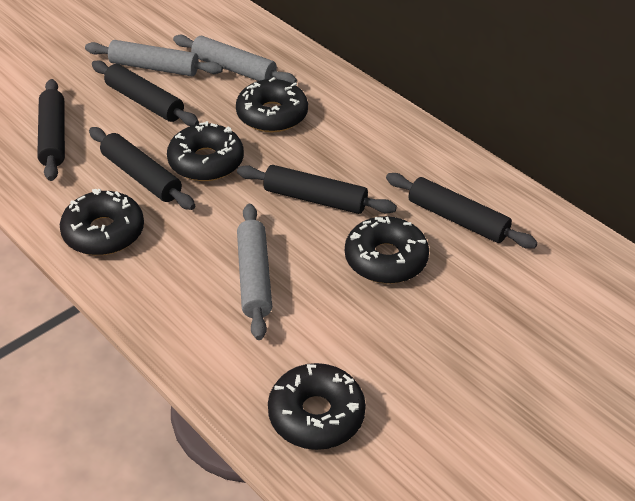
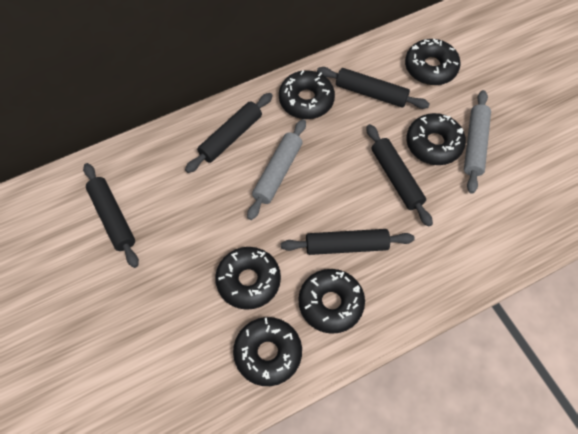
black donut: 5 -> 6
grey rolling pin: 3 -> 2

